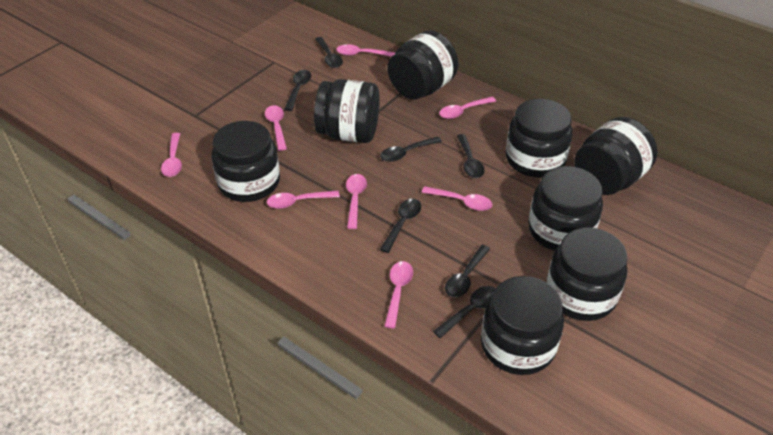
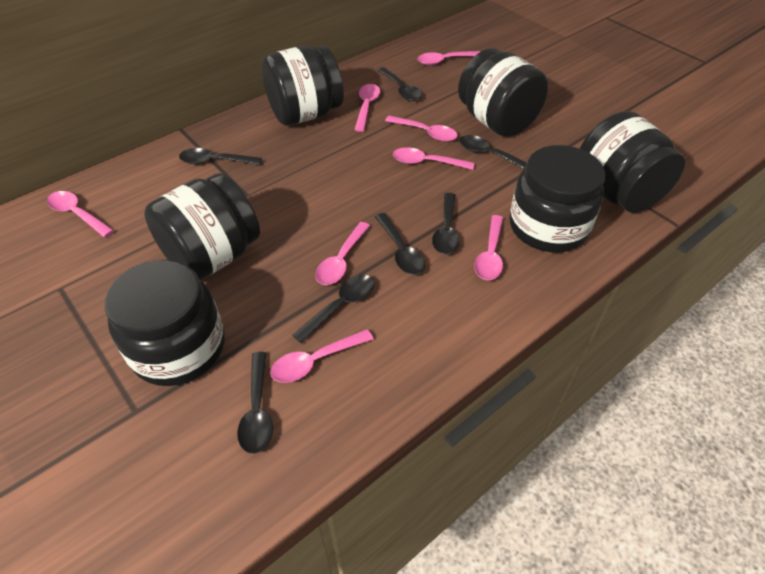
black jar: 8 -> 6

